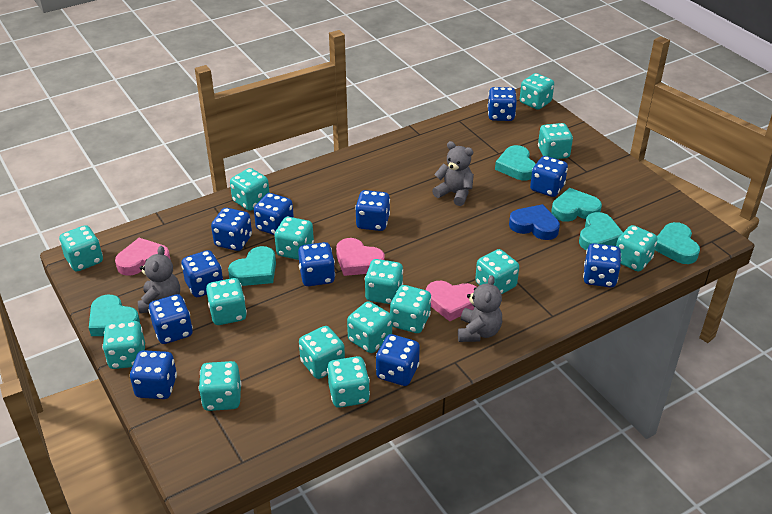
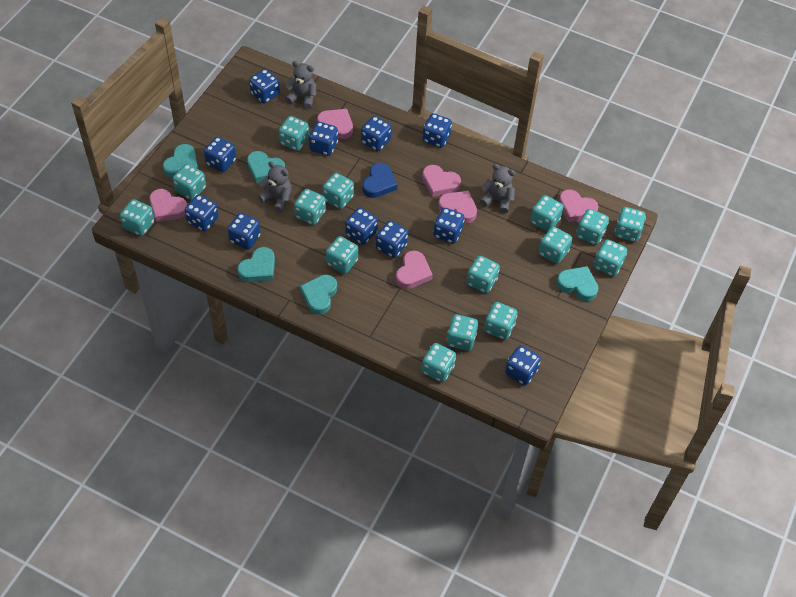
pink heart: 3 -> 6
turquoise heart: 6 -> 5

